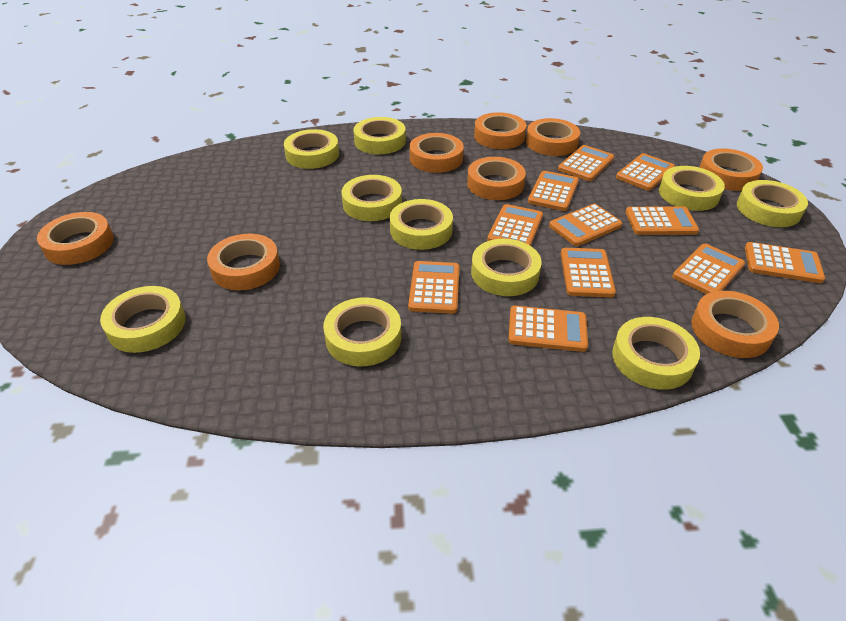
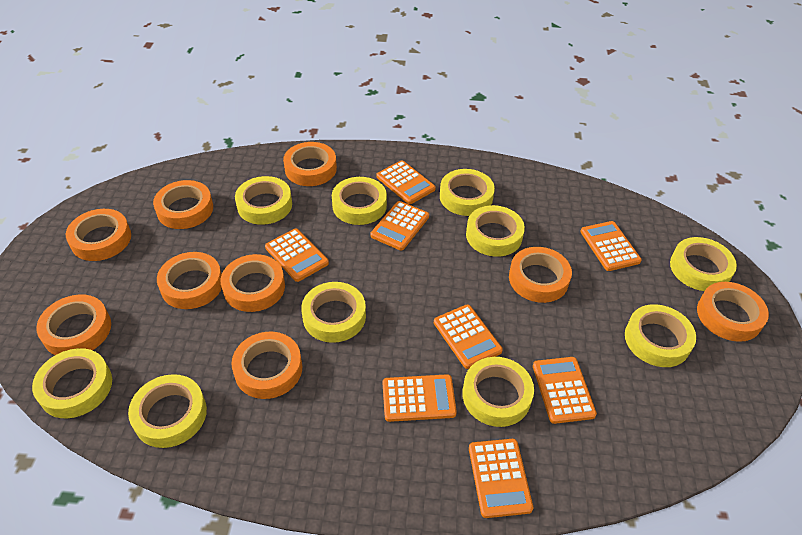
orange calculator: 11 -> 8
orange tape: 8 -> 9

